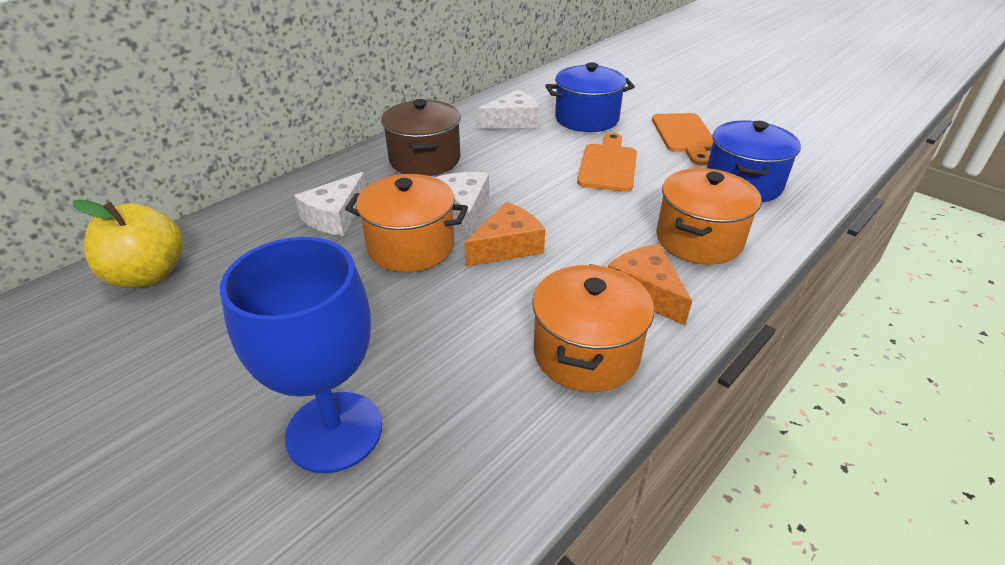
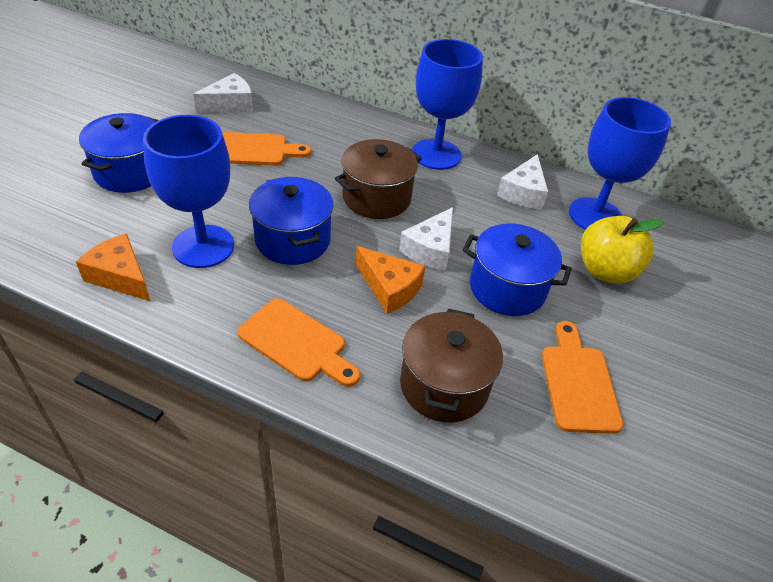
blue goblet: 1 -> 3
blue pot: 2 -> 3
brown pot: 1 -> 2
orange cutting board: 2 -> 3
orange pot: 3 -> 0

